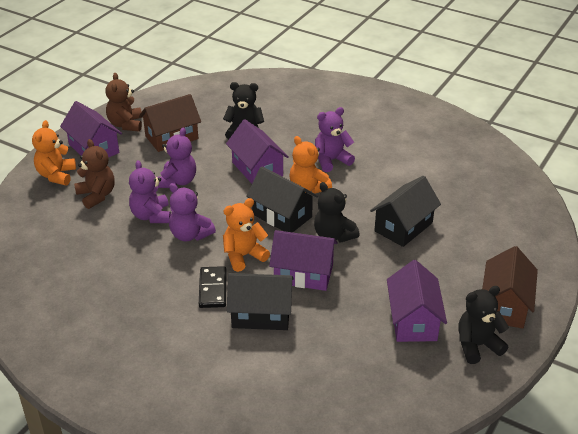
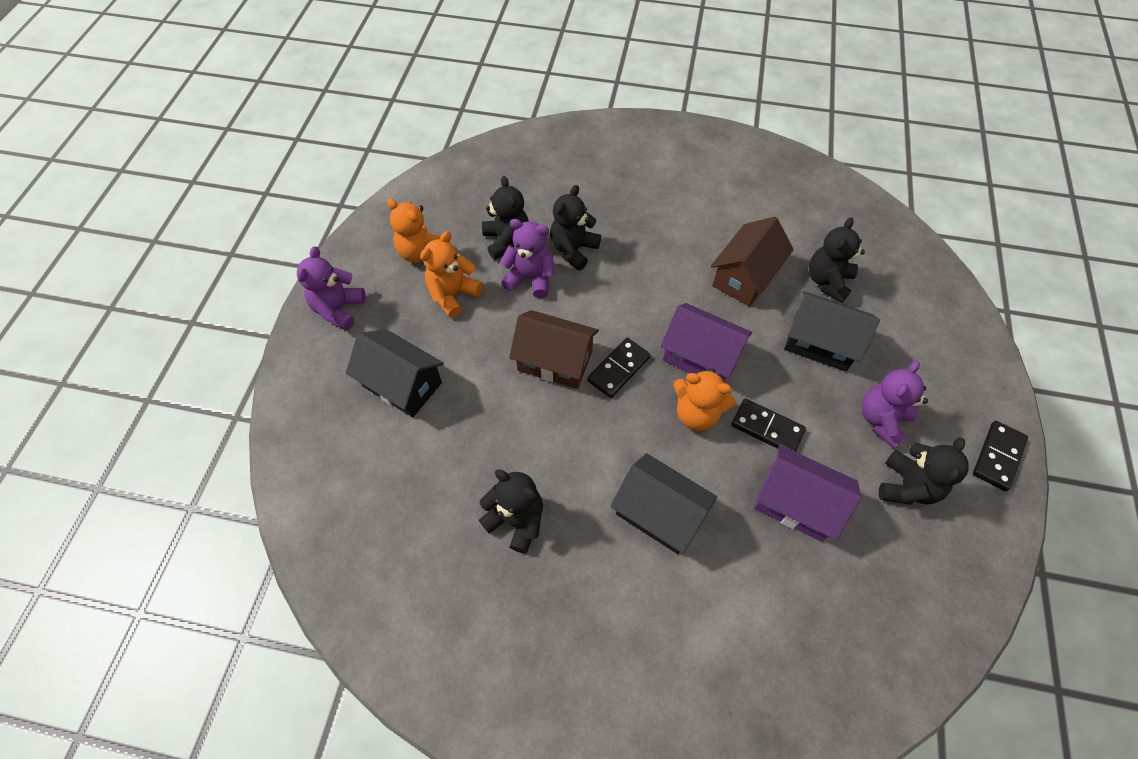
black domino: 1 -> 3
black teddy bear: 3 -> 5
brown teddy bear: 2 -> 0
purple house: 4 -> 2
purple teddy bear: 4 -> 3

